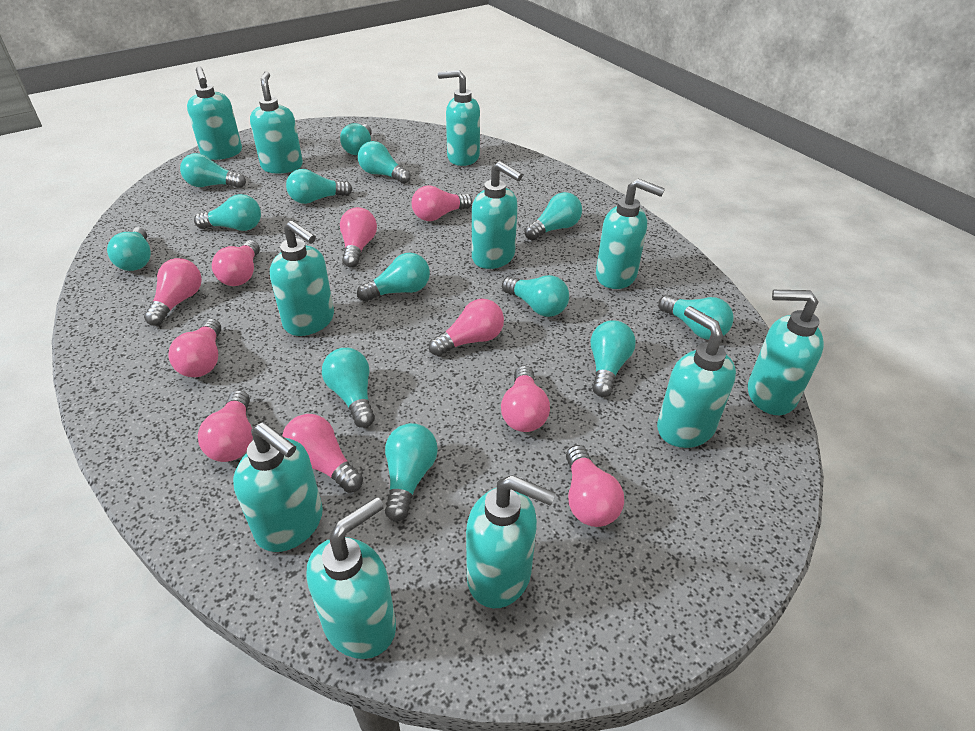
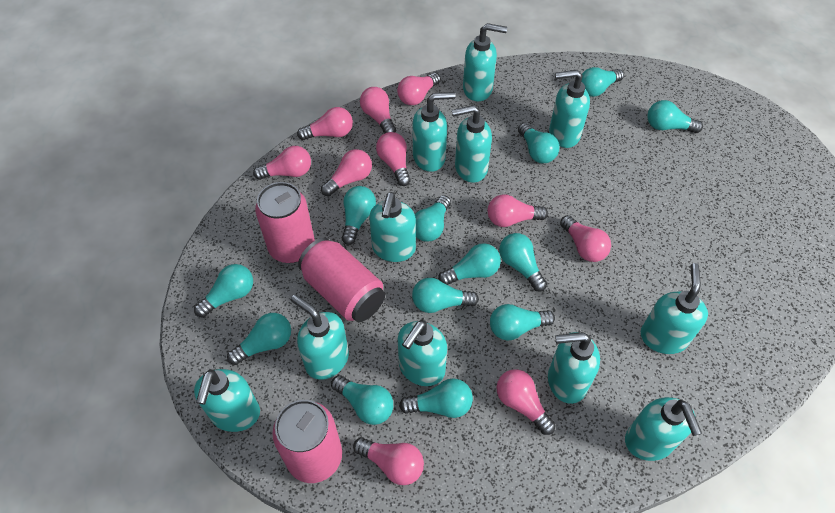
pink can: 0 -> 3

